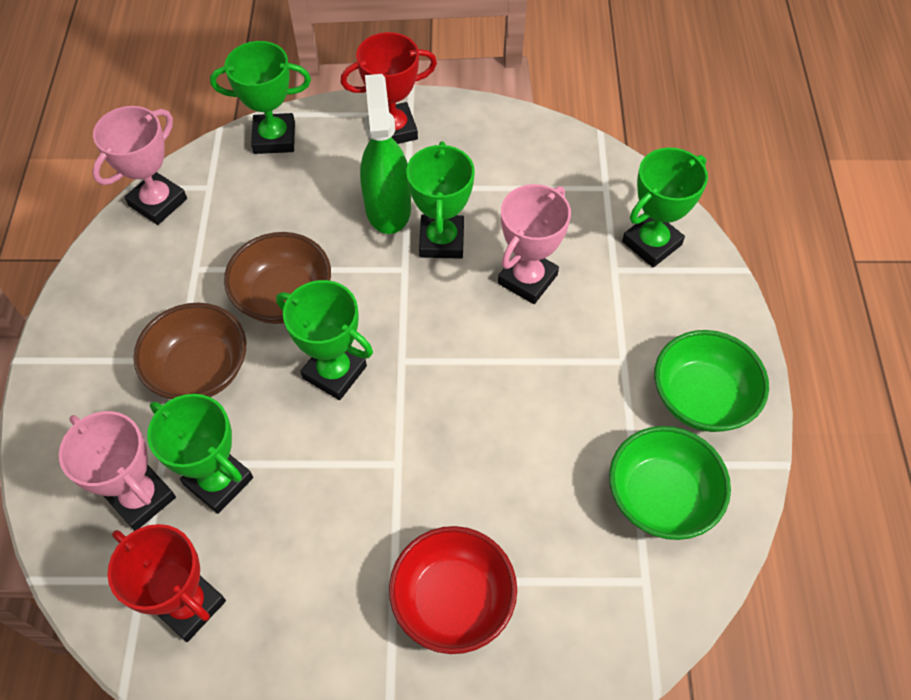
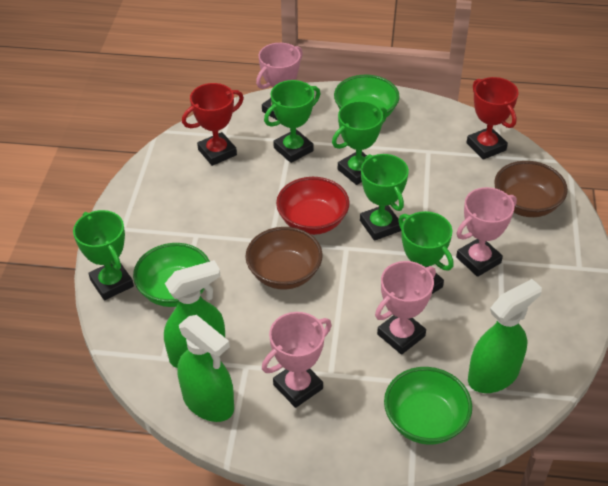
green bowl: 2 -> 3
green spray bottle: 1 -> 3
pink trophy: 3 -> 4

